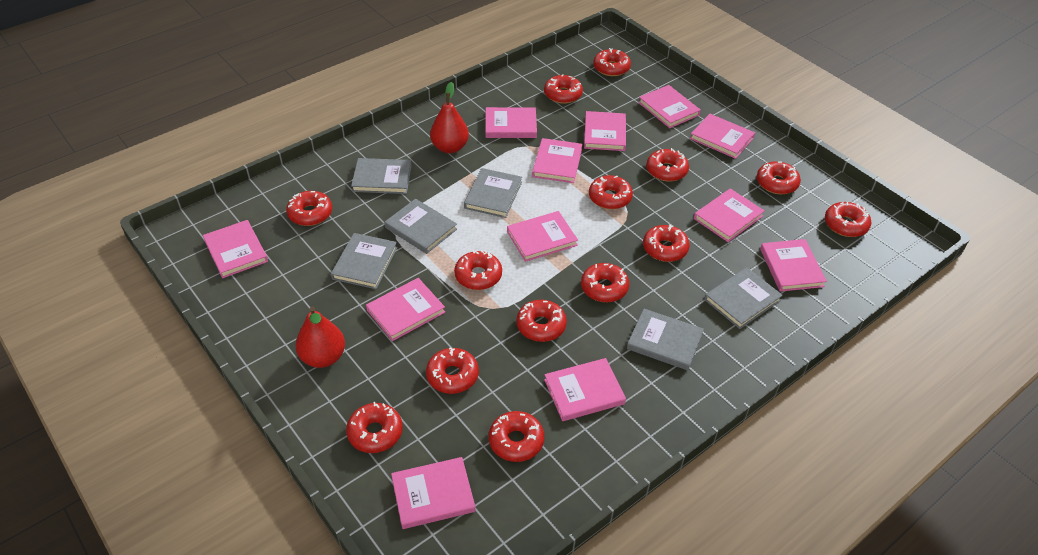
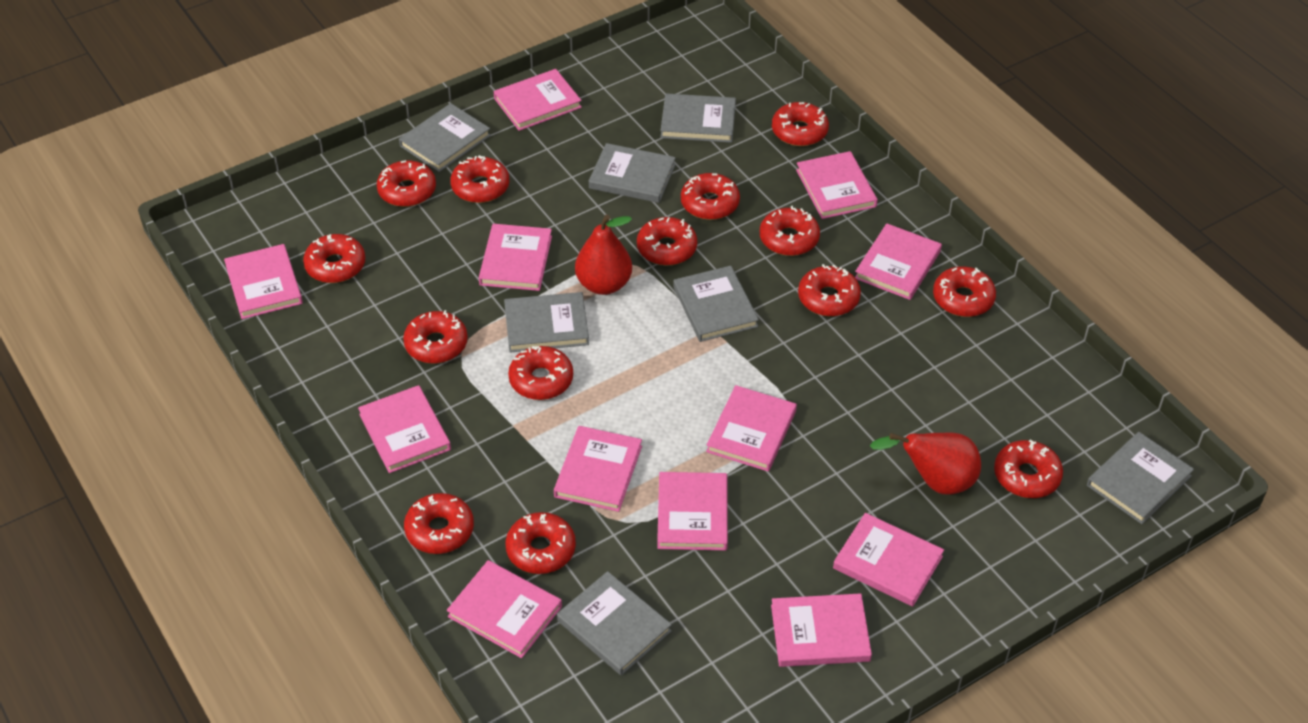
grey book: 6 -> 7

